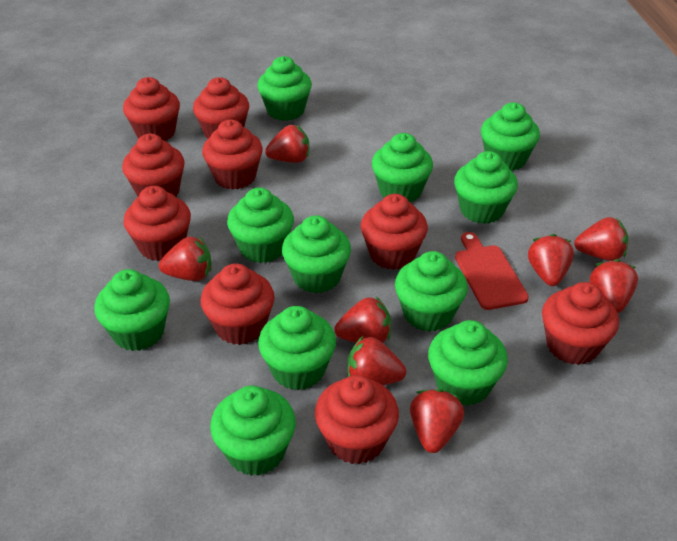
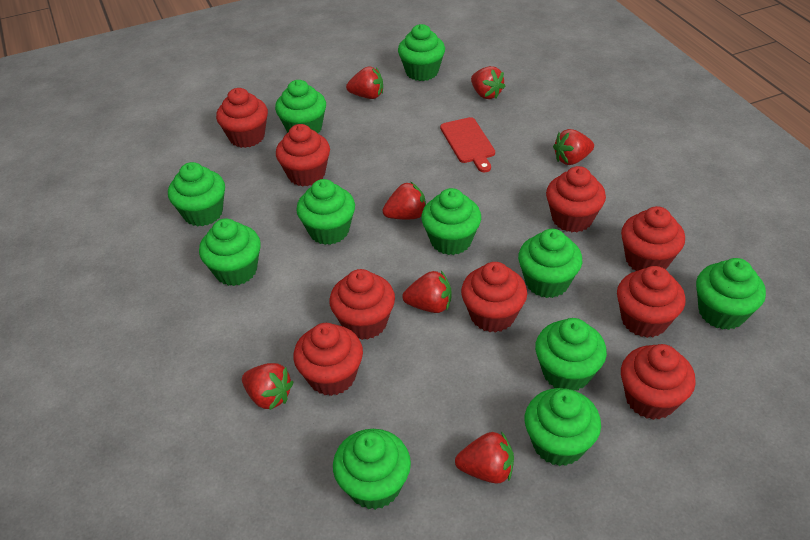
red strawberry: 8 -> 7

